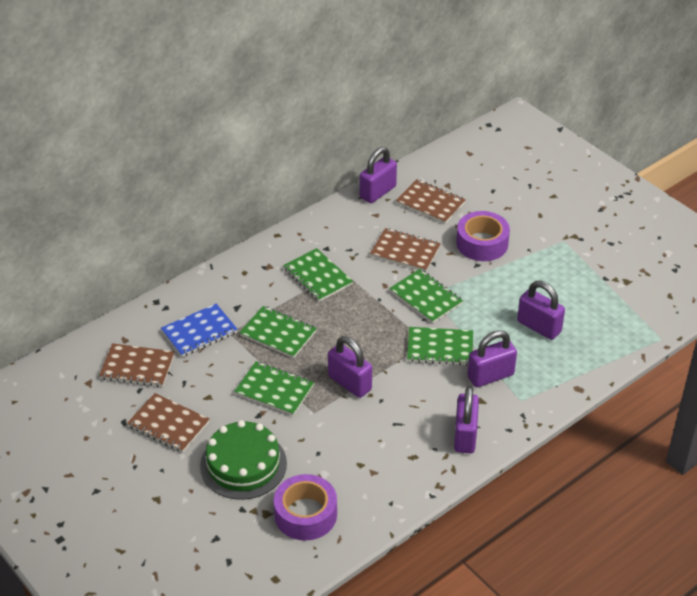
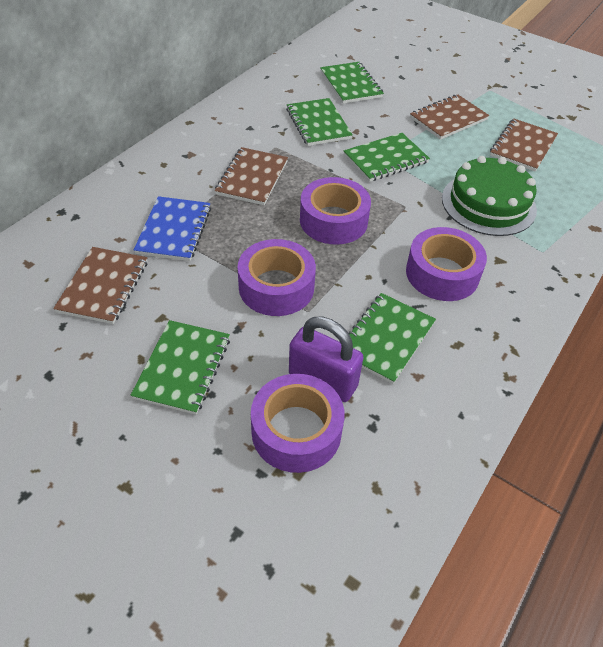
purple padlock: 5 -> 1
purple tape: 2 -> 4

